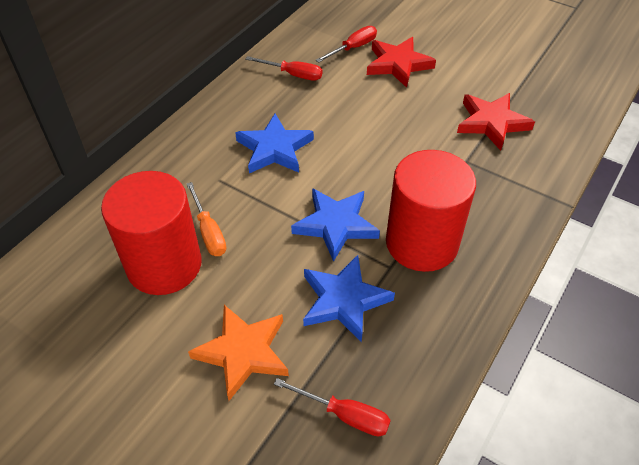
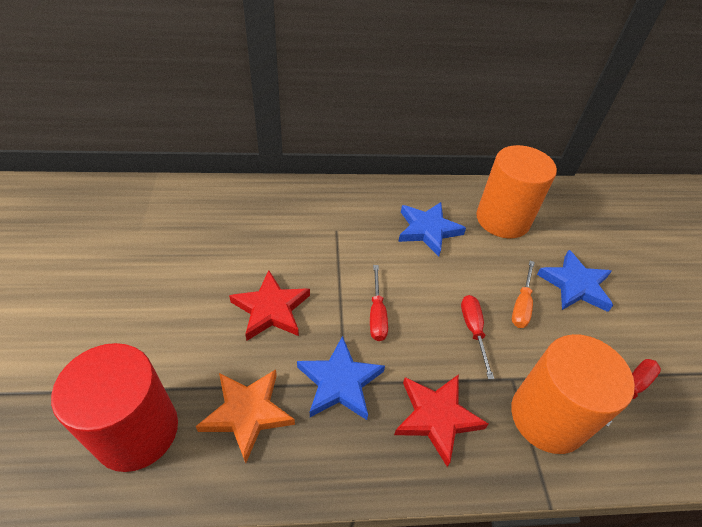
orange cylinder: 0 -> 2
red cylinder: 2 -> 1

